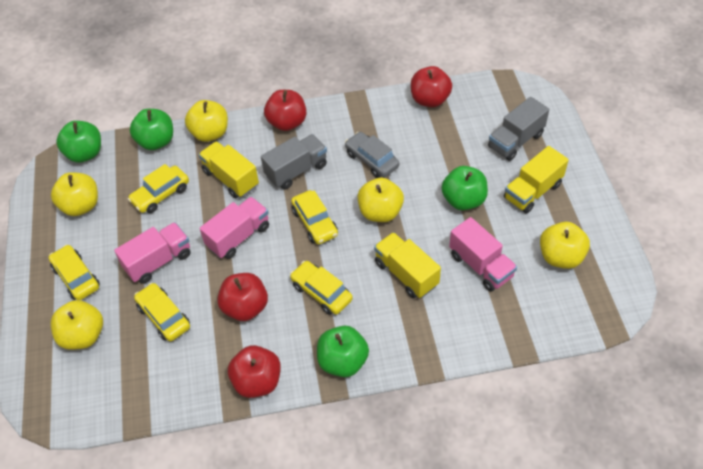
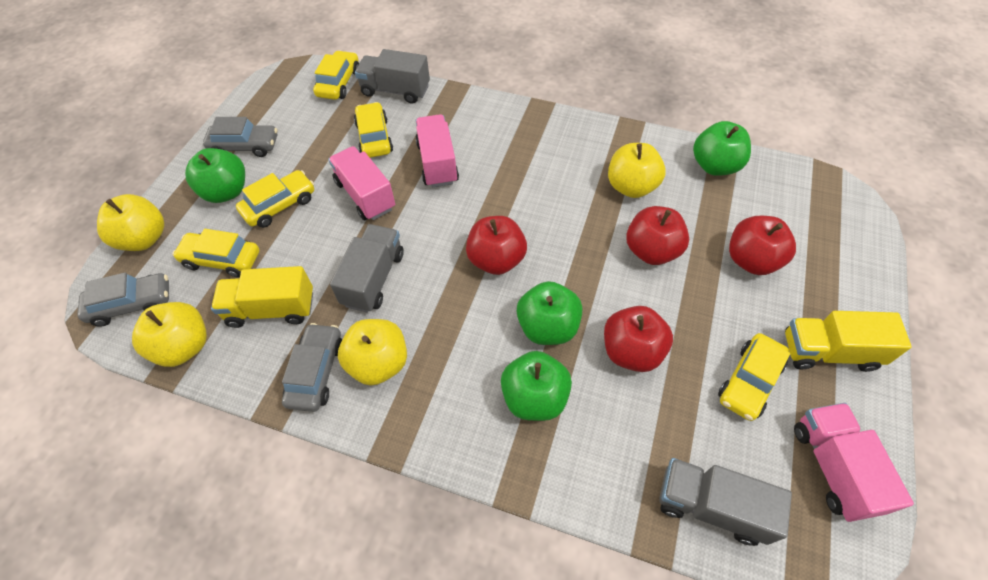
grey car: 1 -> 3
grey truck: 2 -> 3
yellow apple: 5 -> 4
yellow truck: 3 -> 2

